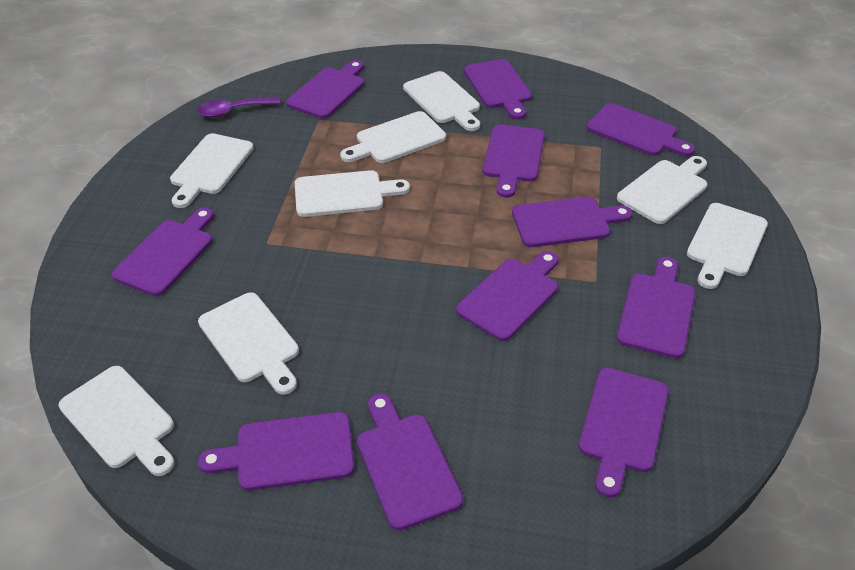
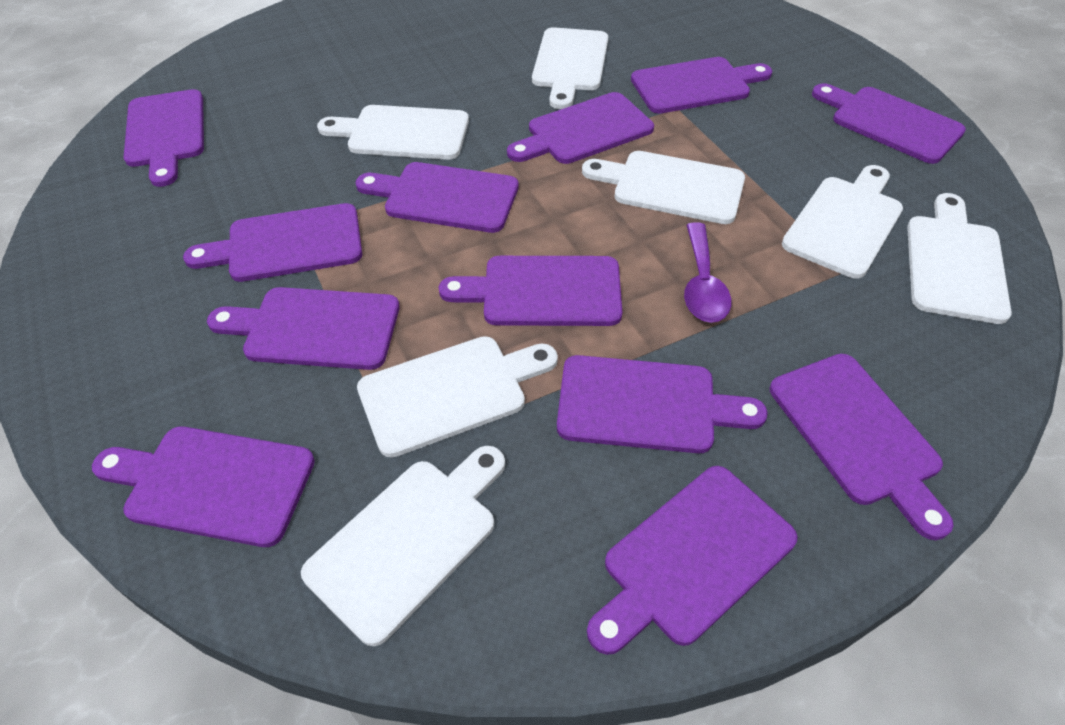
purple cutting board: 11 -> 12
white cutting board: 8 -> 7

